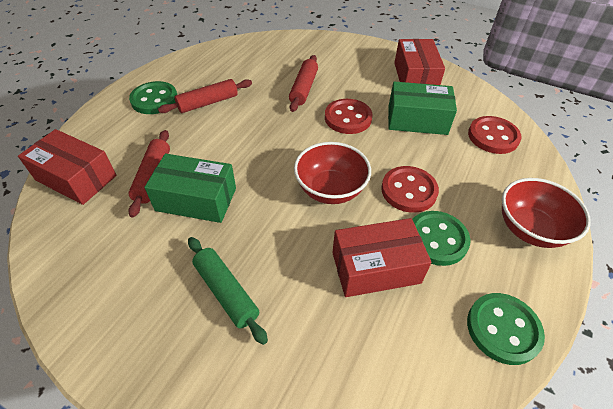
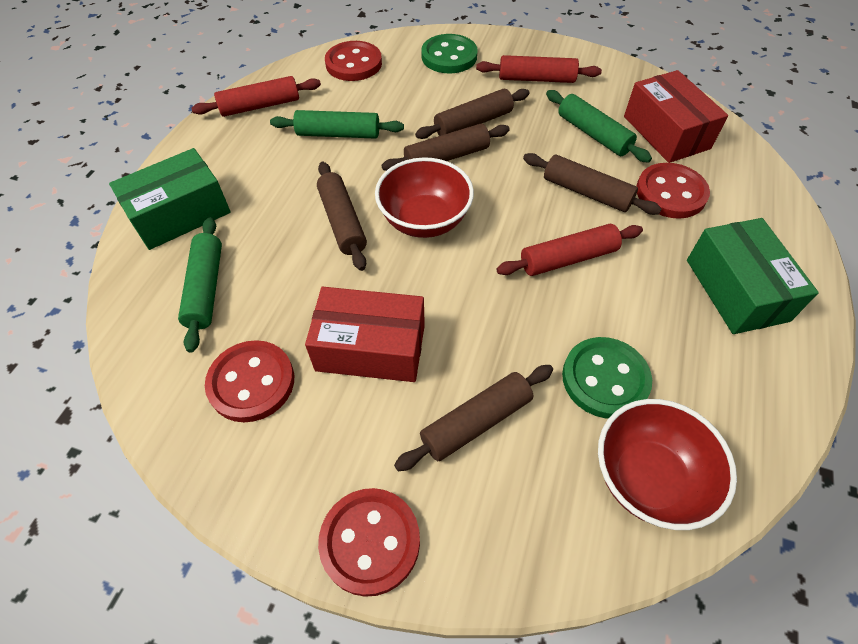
brown rolling pin: 0 -> 5
green button: 3 -> 2
green rolling pin: 1 -> 3
red box: 3 -> 2
red button: 3 -> 4

